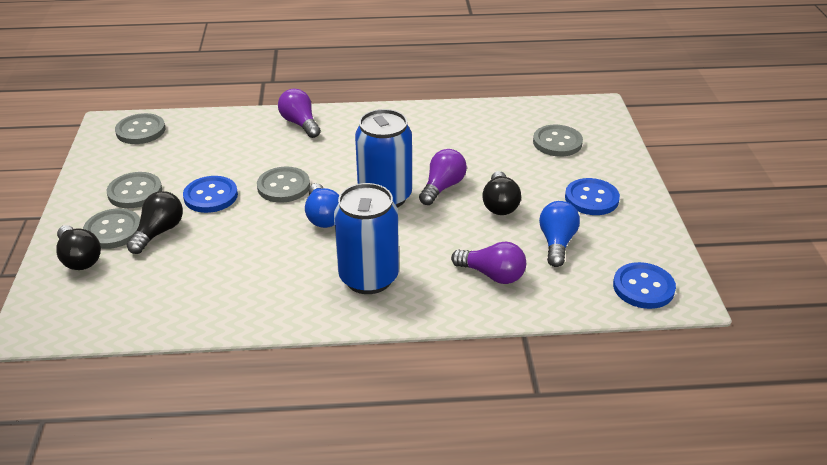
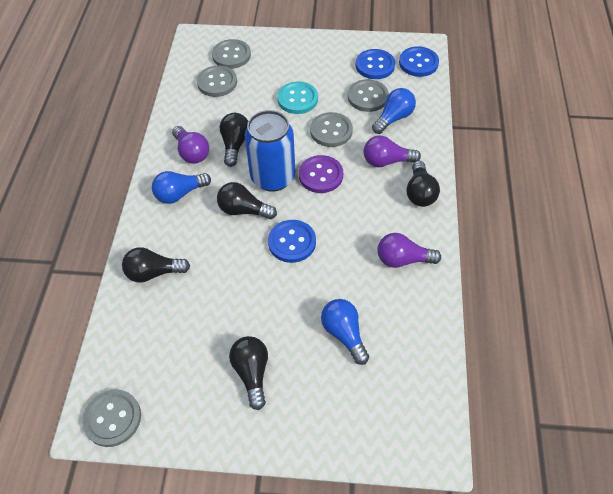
black light bulb: 3 -> 5
blue can: 2 -> 1
blue light bulb: 2 -> 3
purple button: 0 -> 1
turquoise button: 0 -> 1

